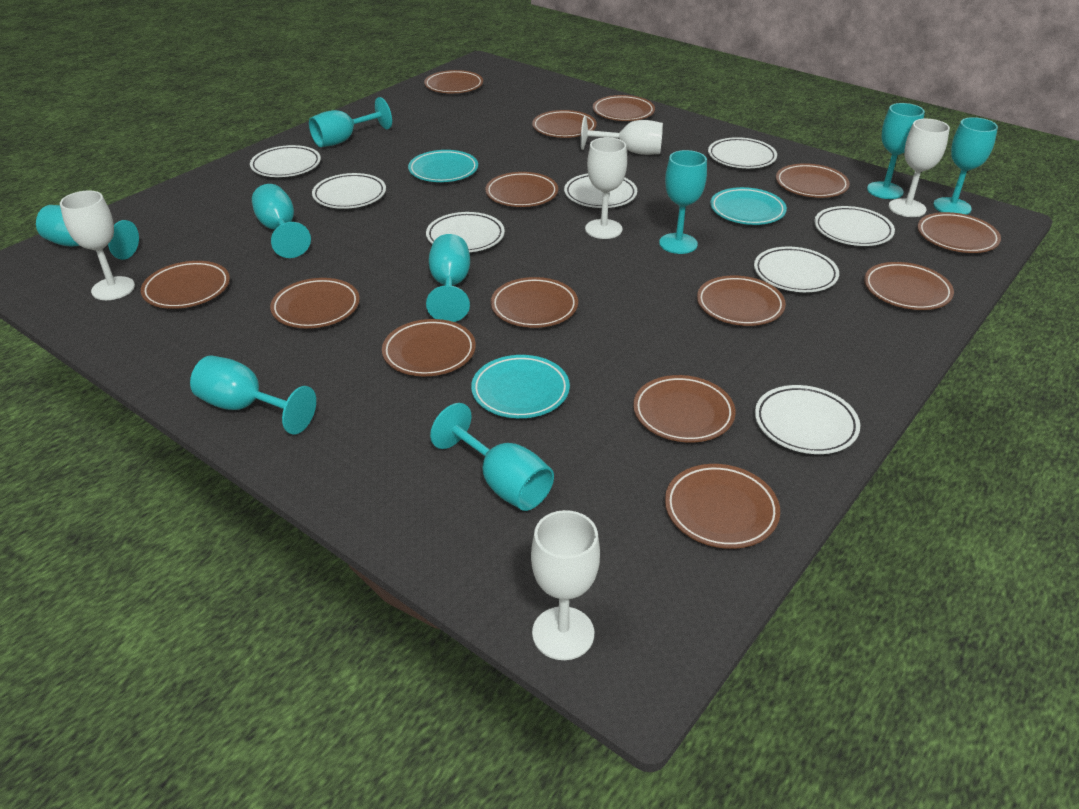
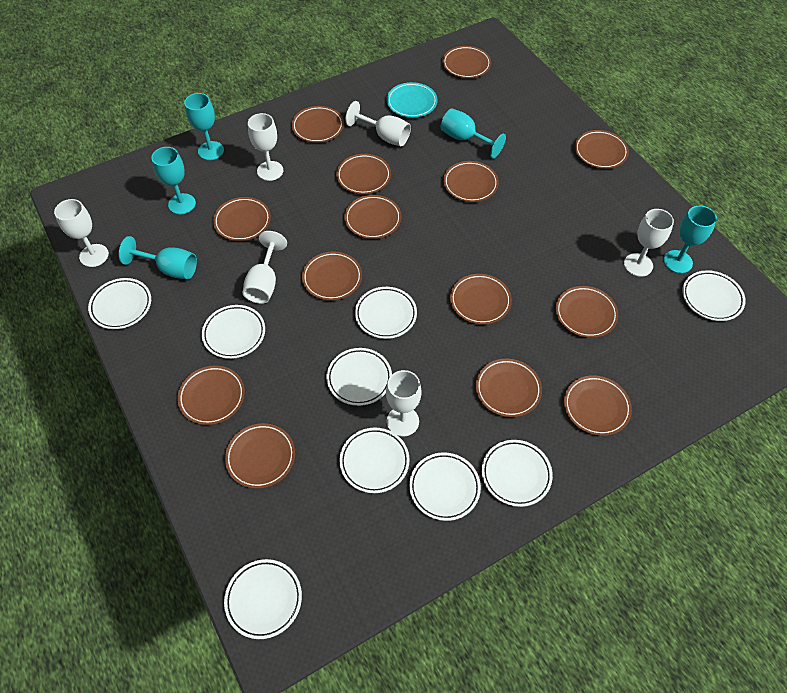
turquoise goblet: 9 -> 5
turquoise plate: 3 -> 1
white goblet: 5 -> 6
white plate: 8 -> 9

